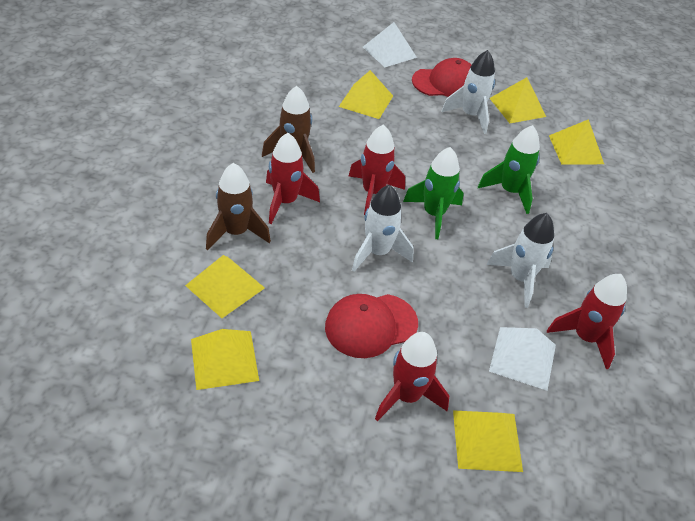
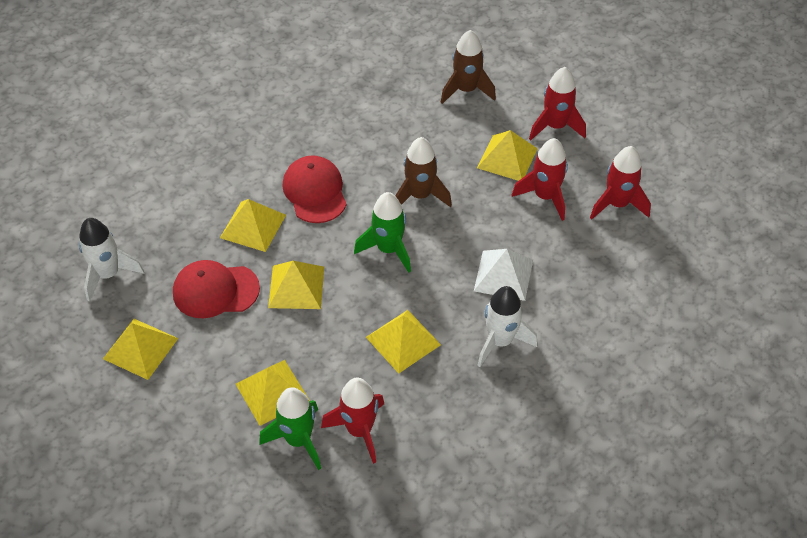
white pyramid: 2 -> 1
white rocket: 3 -> 2

